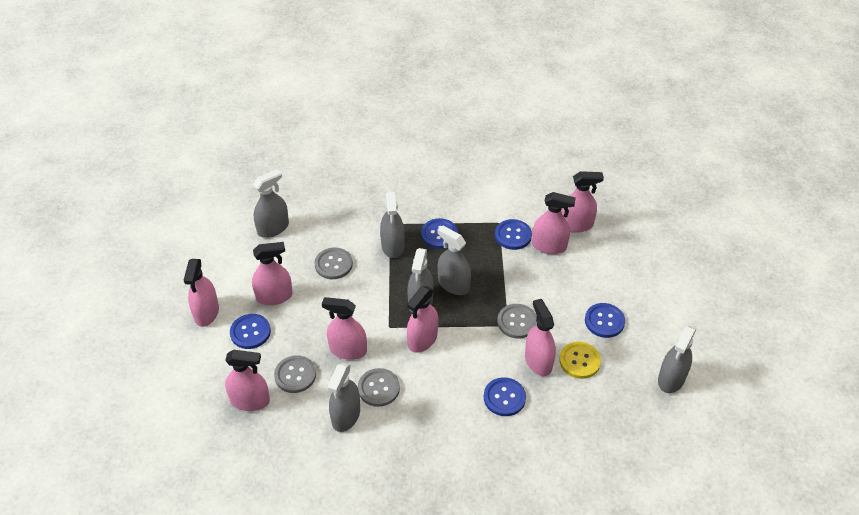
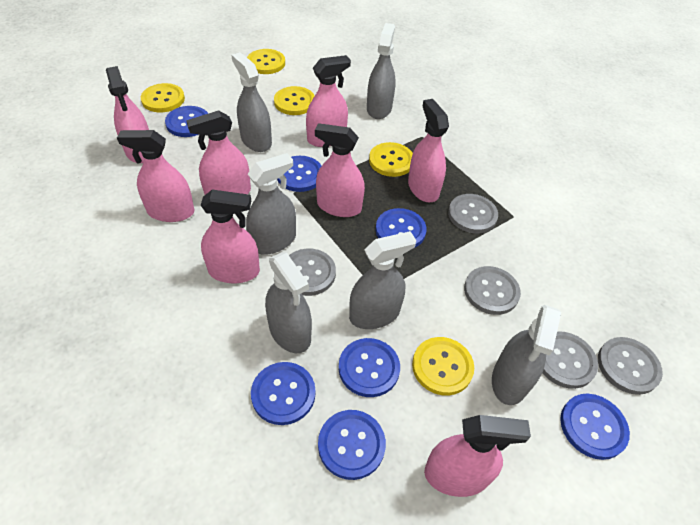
blue button: 5 -> 7
grey button: 4 -> 5
yellow button: 1 -> 5

